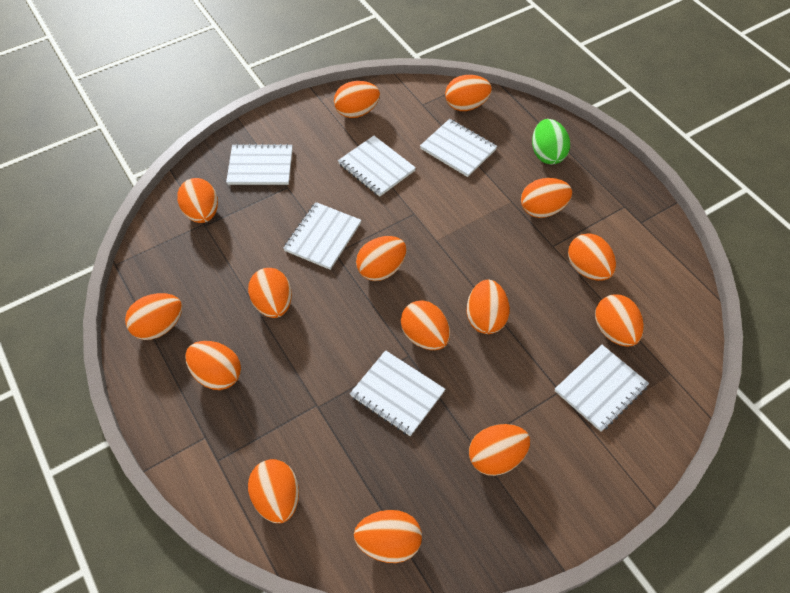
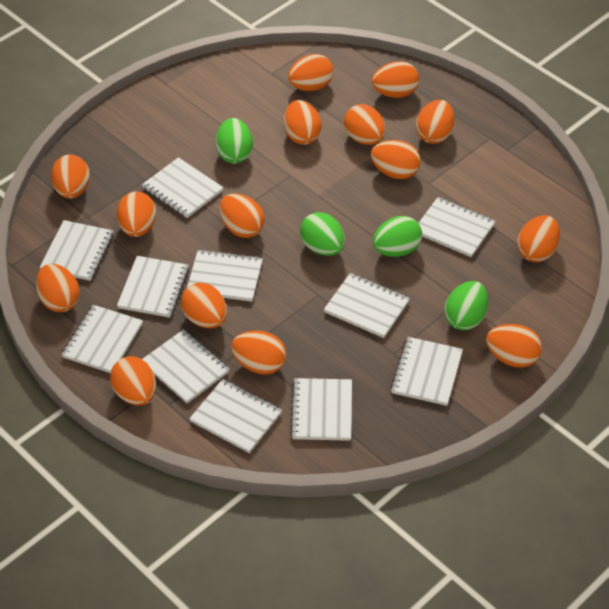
green egg: 1 -> 4
white notebook: 6 -> 11

